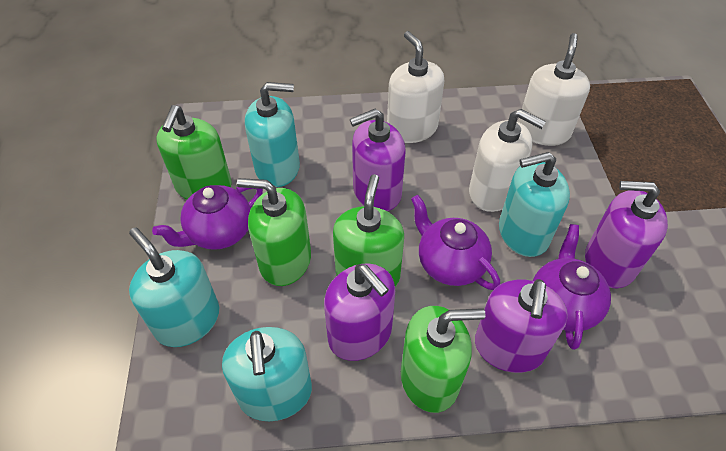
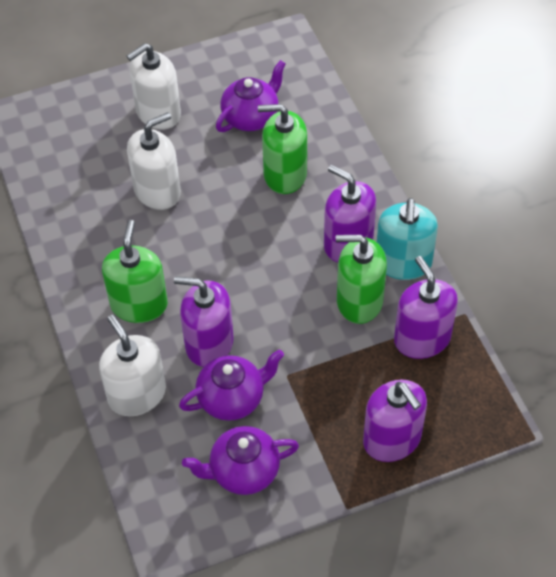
green soap dispenser: 4 -> 3
turquoise soap dispenser: 4 -> 1

